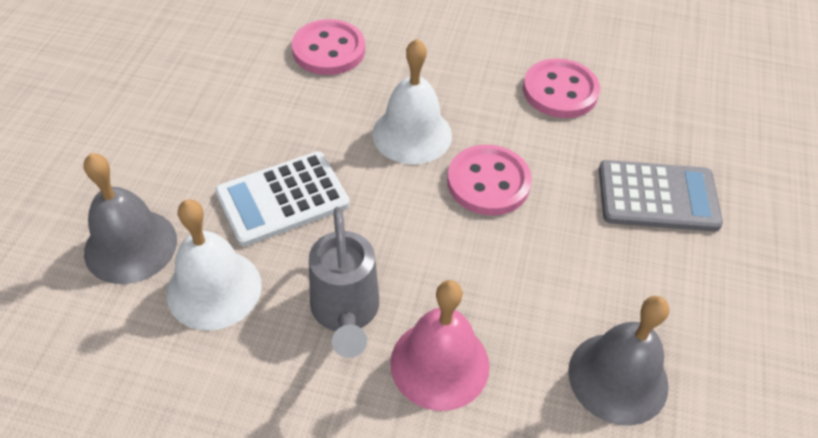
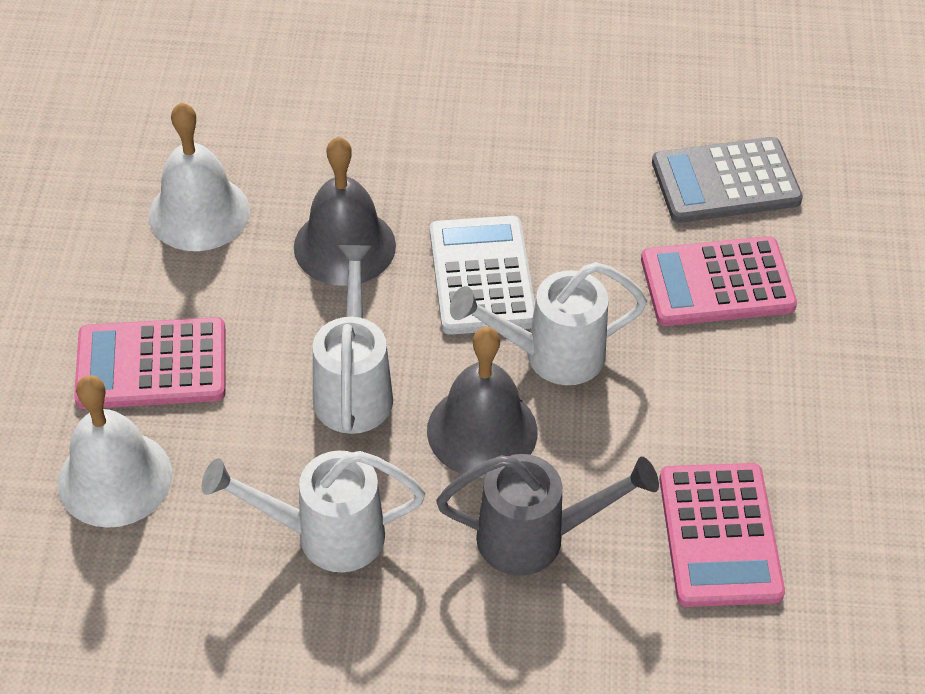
pink bell: 1 -> 0
pink button: 3 -> 0
pink calculator: 0 -> 3
white watering can: 0 -> 3

